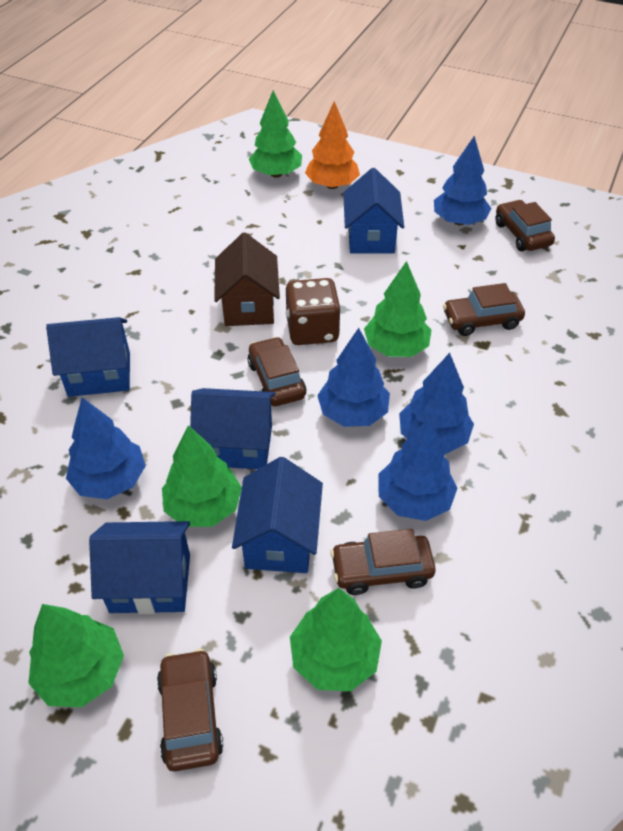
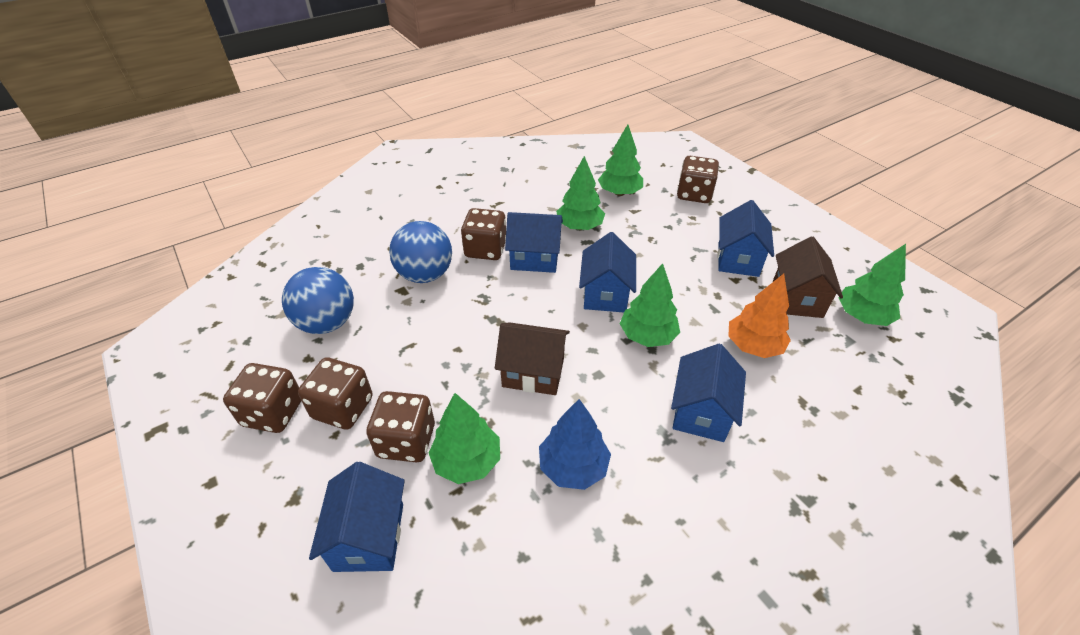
blue ball: 0 -> 2
blue tree: 5 -> 1
brown car: 5 -> 0
brown dice: 1 -> 5
brown house: 1 -> 2

